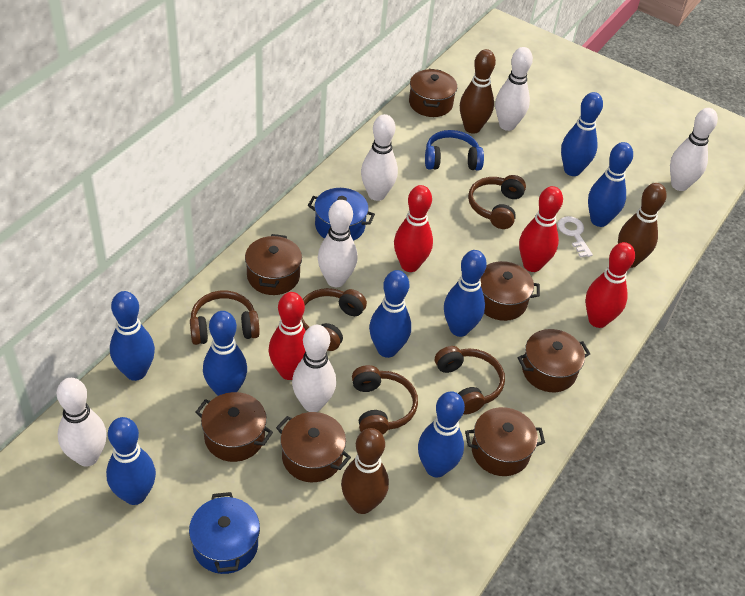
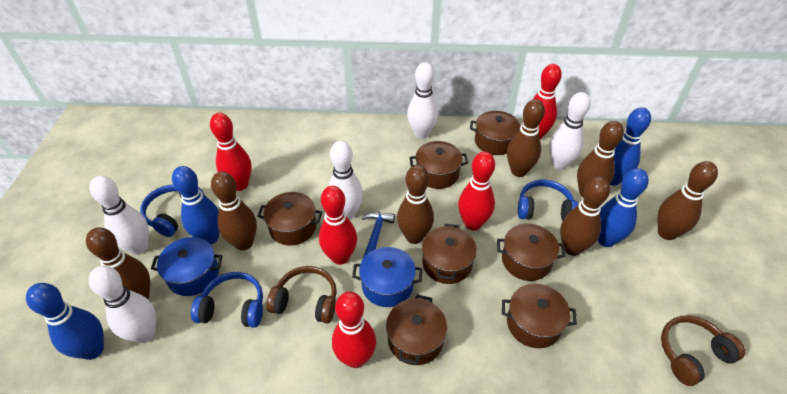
blue bowling pin: 8 -> 4
blue hammer: 0 -> 1
blue headphones: 1 -> 3
brown bowling pin: 3 -> 7
brown headphones: 5 -> 2
red bowling pin: 4 -> 5
white bowling pin: 6 -> 5
white key: 1 -> 0

